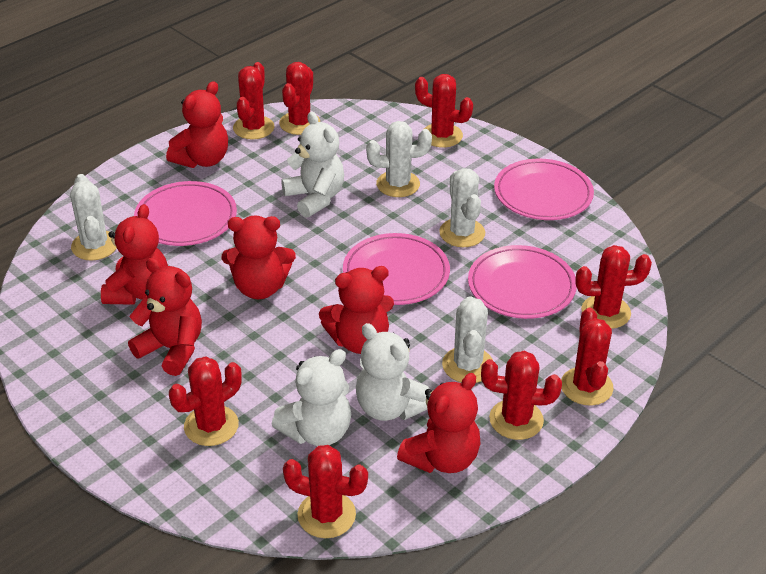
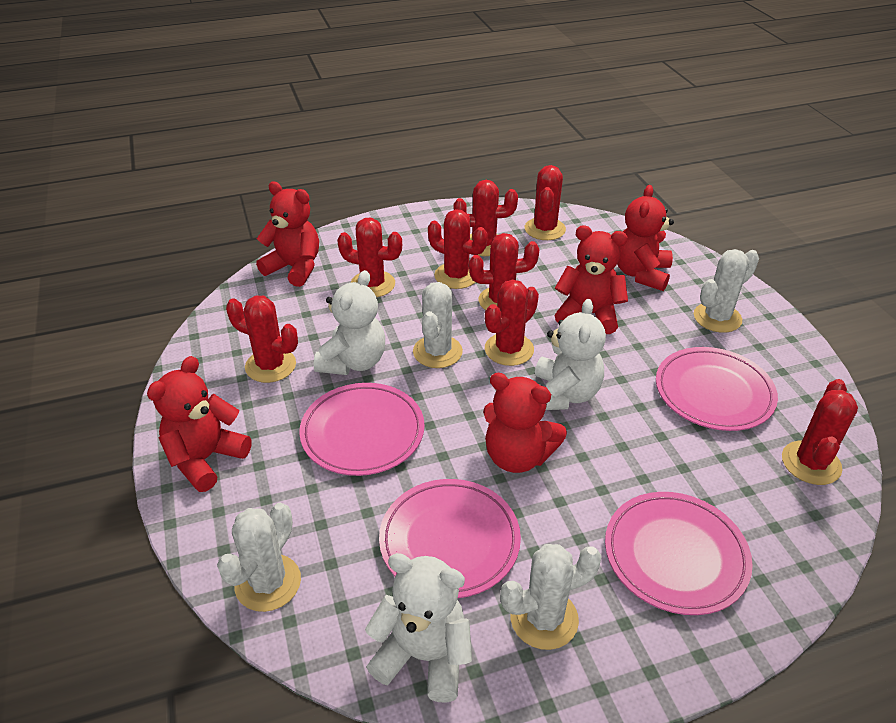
red teddy bear: 6 -> 5

